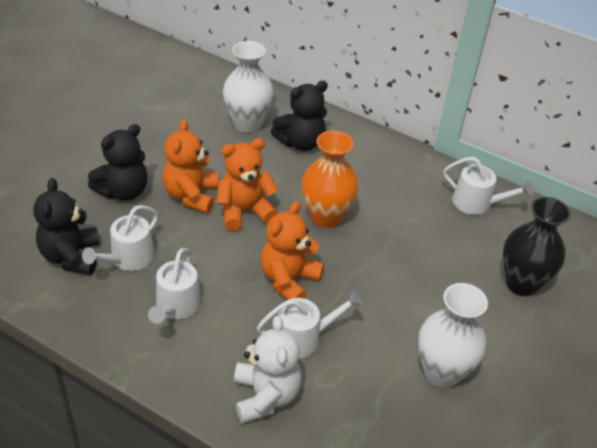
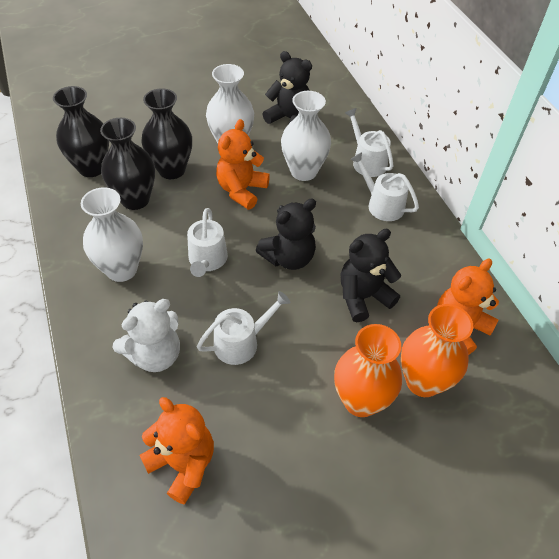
black vase: 1 -> 3
orange vase: 1 -> 2
white vase: 2 -> 3

